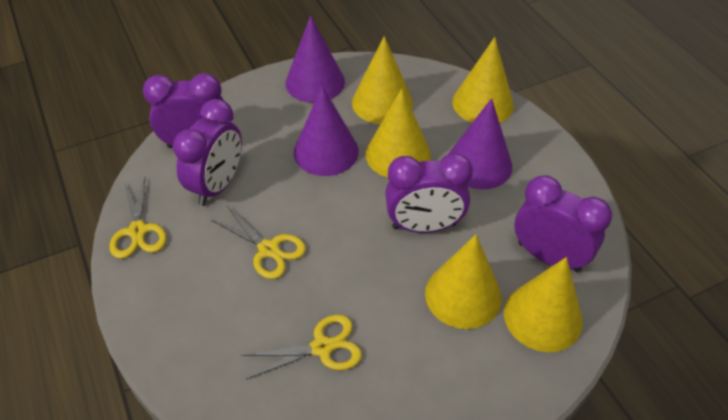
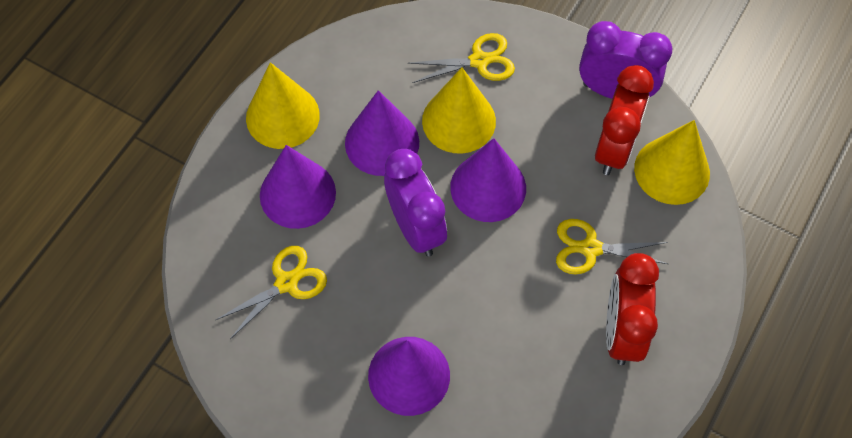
purple clock: 4 -> 2
purple cone: 3 -> 4
red clock: 0 -> 2
yellow cone: 5 -> 3

